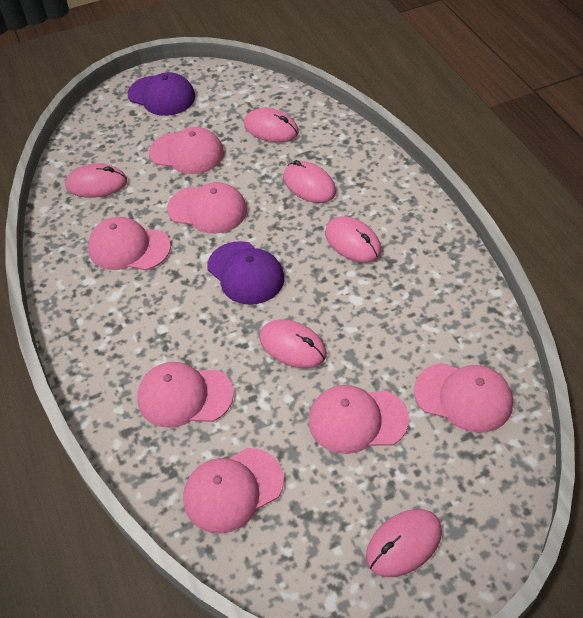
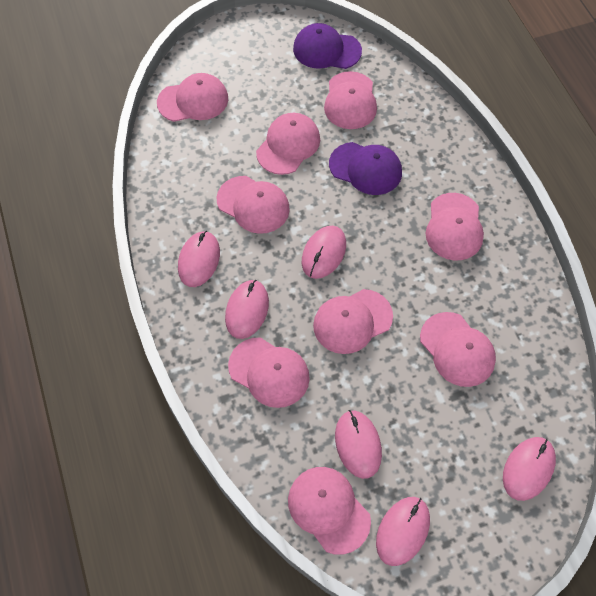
pink cap: 7 -> 9

